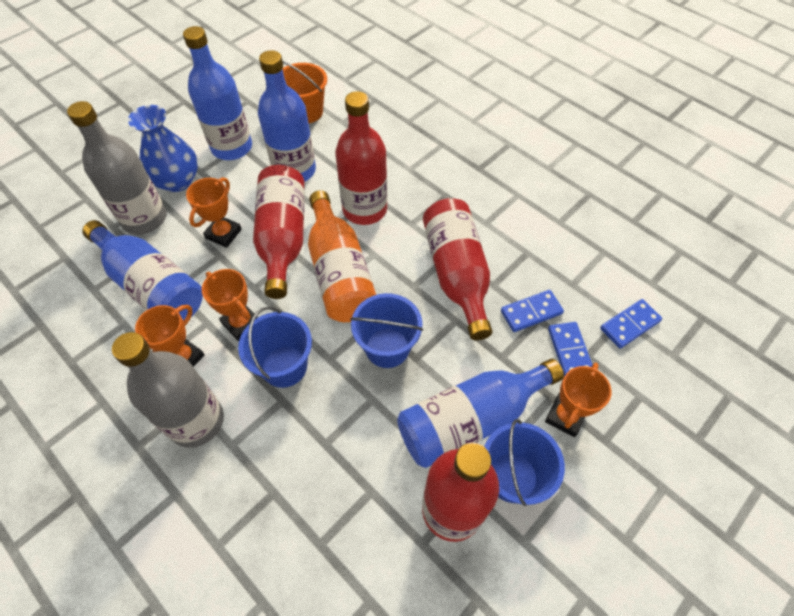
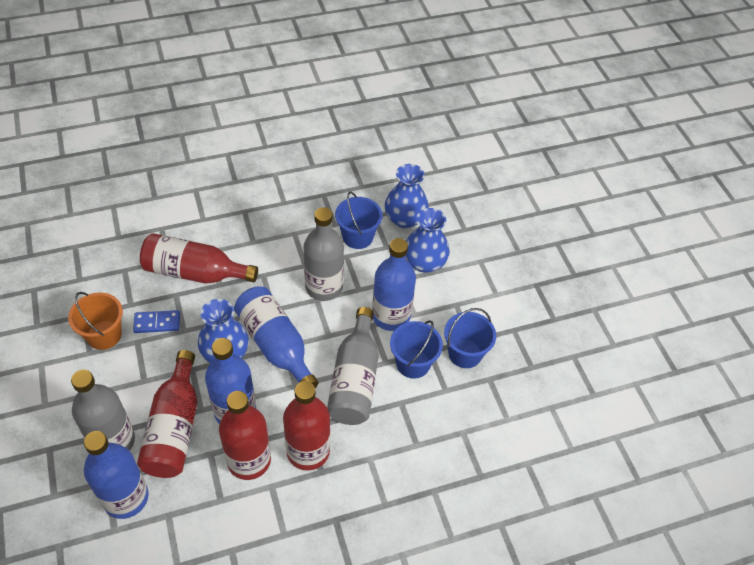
blue domino: 3 -> 1
blue vase: 1 -> 3
grey bottle: 2 -> 3
orange bottle: 1 -> 0
orange trophy: 4 -> 0

